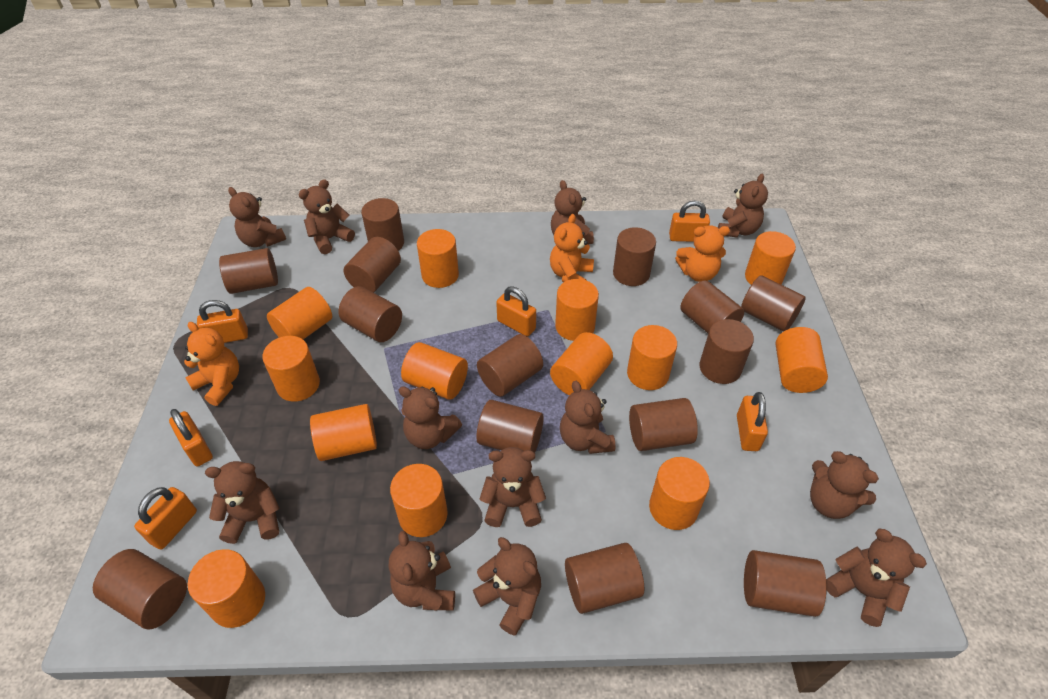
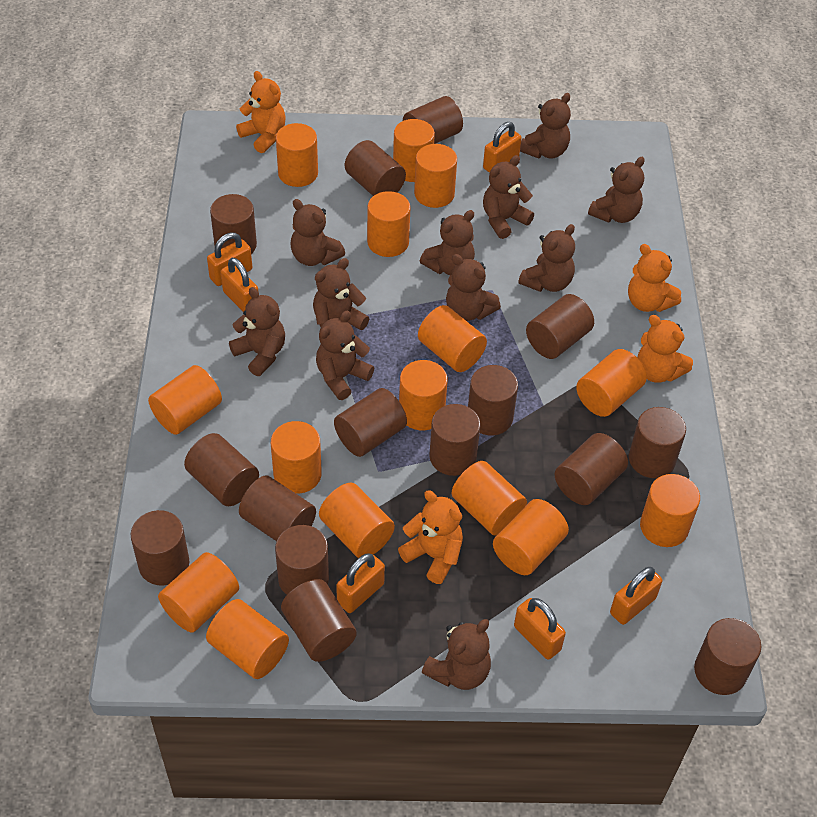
brown cylinder: 14 -> 15
brown teddy bear: 12 -> 11
orange cylinder: 13 -> 15
orange teddy bear: 3 -> 4

